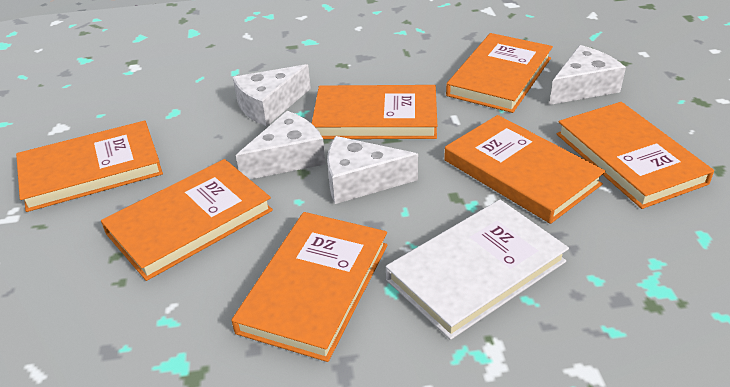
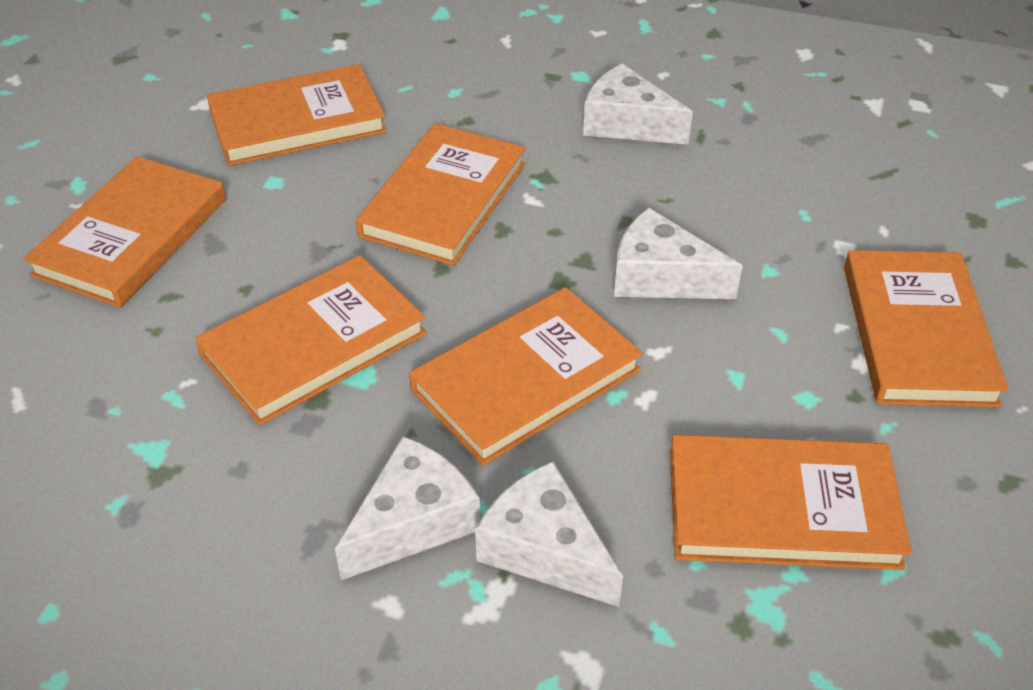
white book: 1 -> 0

